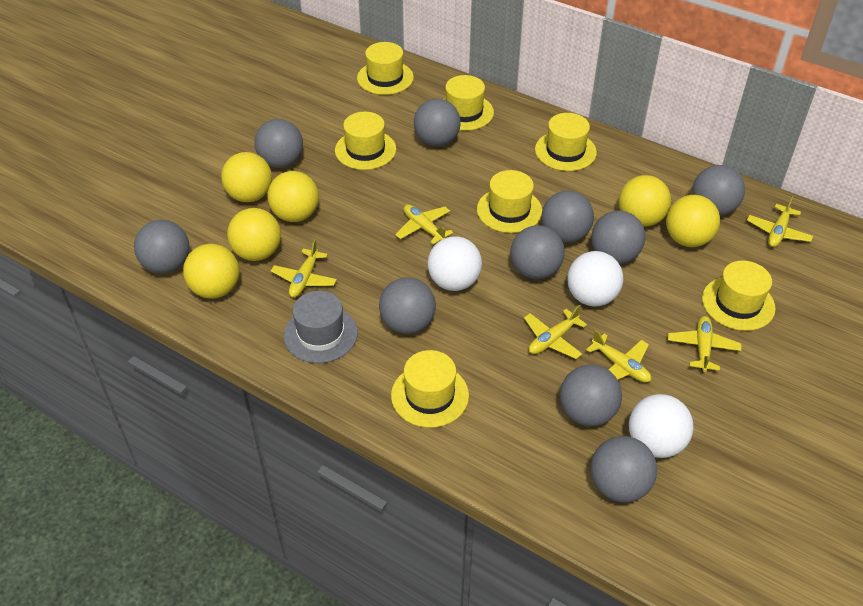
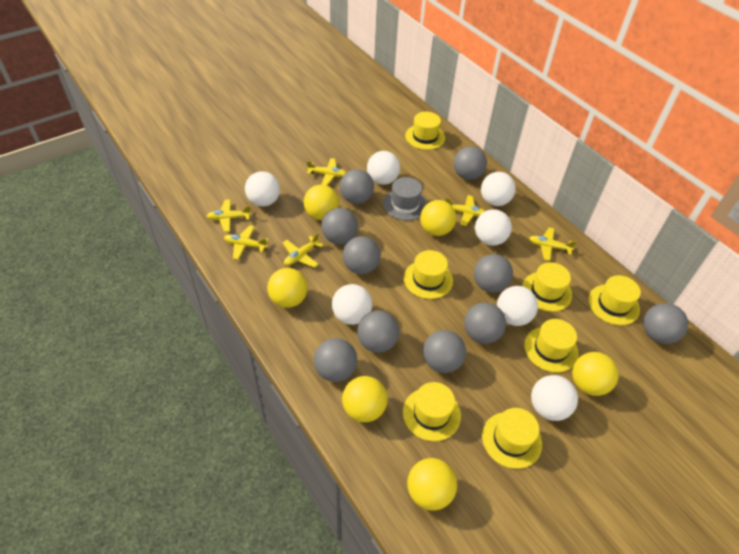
white ball: 3 -> 7

